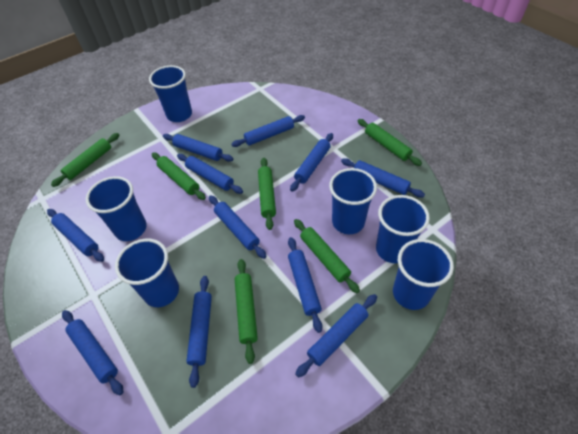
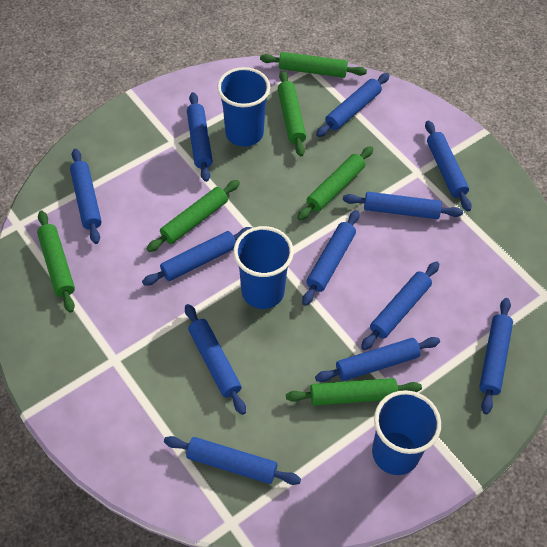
blue cup: 6 -> 3
blue rolling pin: 11 -> 12

